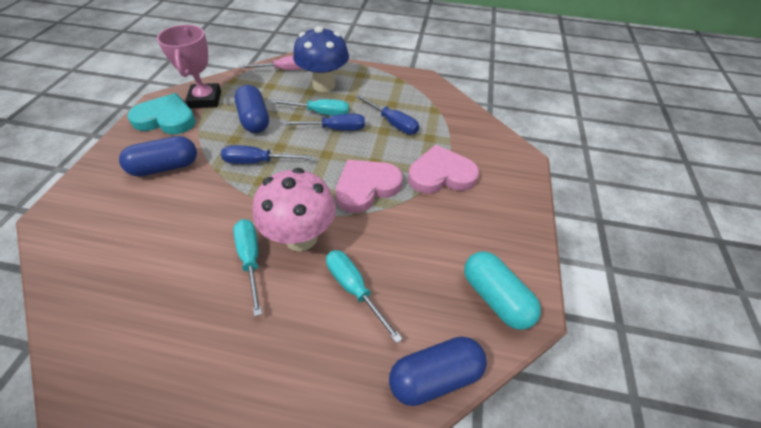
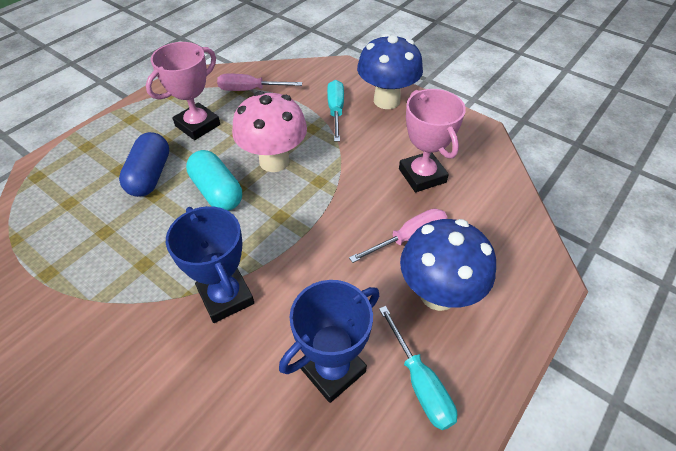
blue capsule: 3 -> 1
blue mushroom: 1 -> 2
blue screwdriver: 3 -> 0
blue trophy: 0 -> 2
pink heart: 2 -> 0
pink screwdriver: 1 -> 2
pink trophy: 1 -> 2
turquoise heart: 1 -> 0
turquoise screwdriver: 3 -> 2

